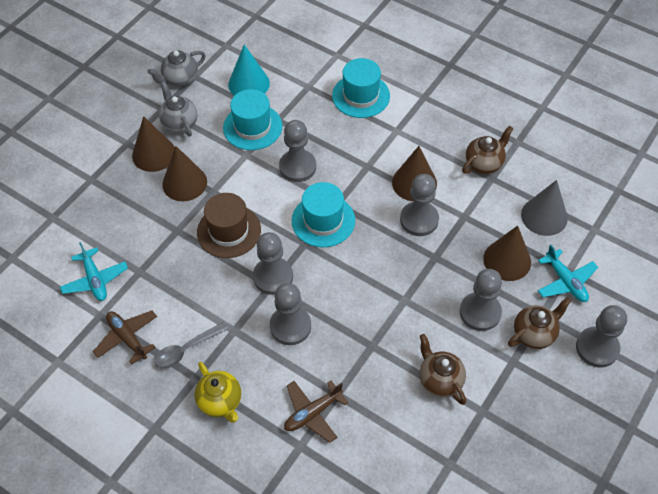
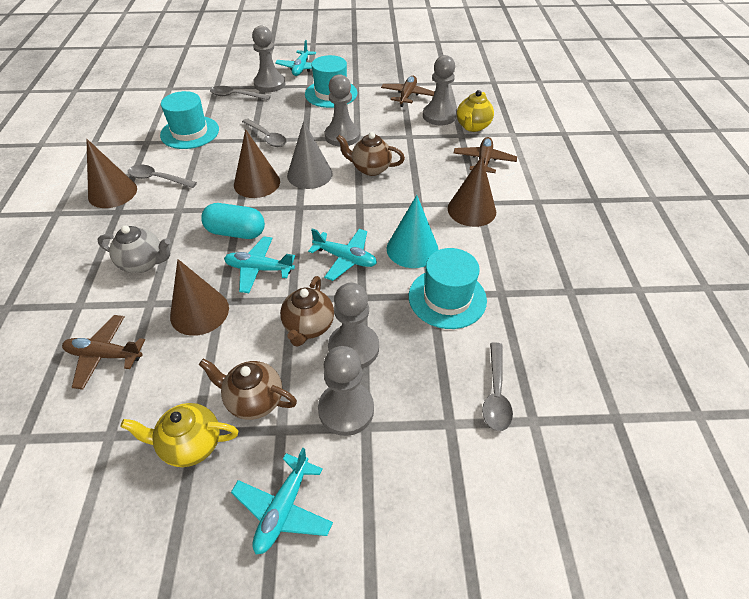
brown hat: 1 -> 0
brown plane: 2 -> 3
grey pawn: 6 -> 5
grey spoon: 1 -> 4
grey teapot: 2 -> 1
turquoise capsule: 0 -> 1
turquoise plane: 2 -> 4
yellow teapot: 1 -> 2

